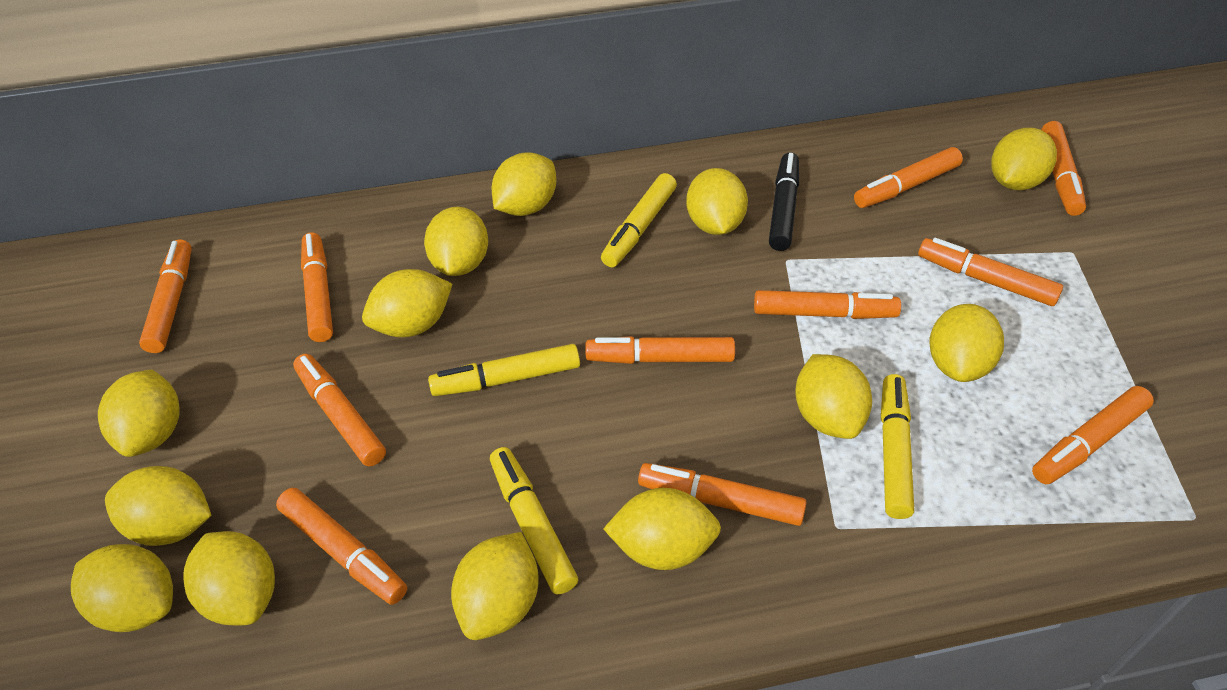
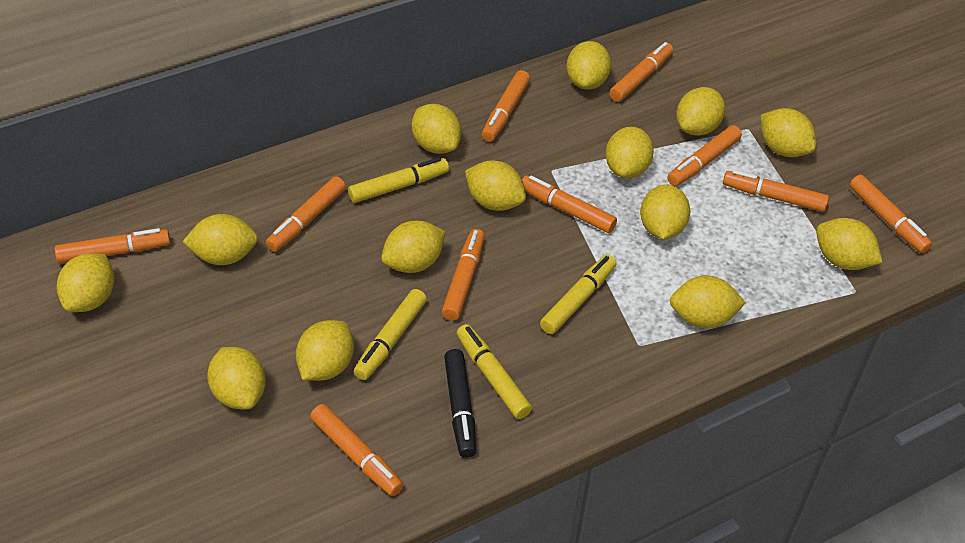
orange marker: 11 -> 10
yellow lemon: 13 -> 14

